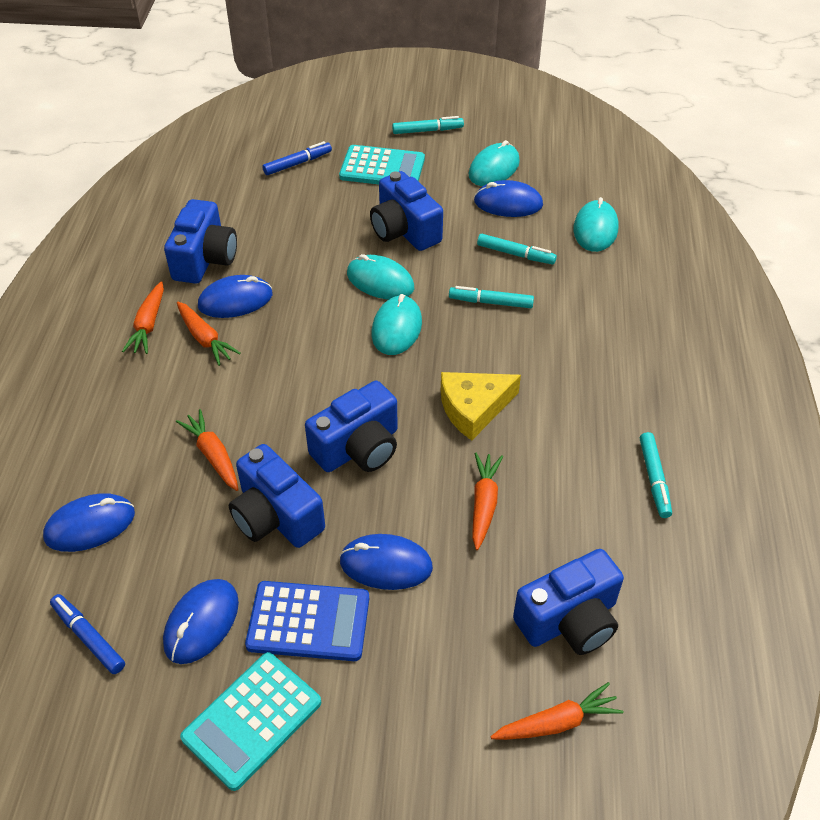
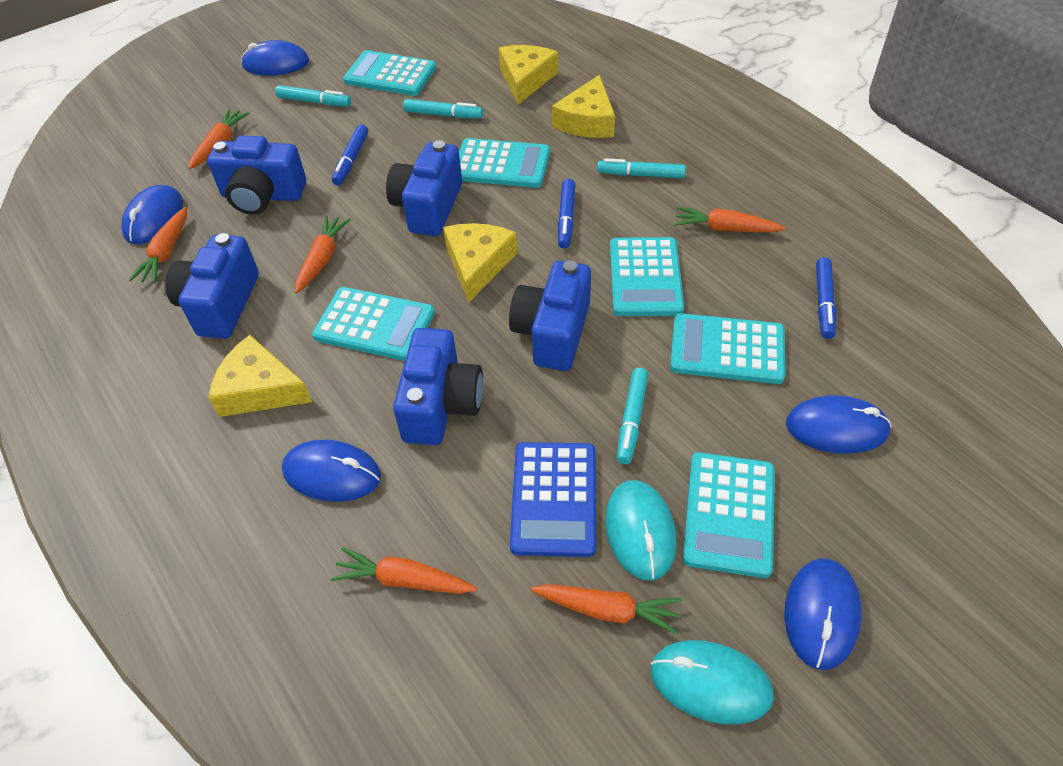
blue marker: 2 -> 3
orange carrot: 5 -> 6
turquoise calculator: 2 -> 6
turquoise mouse: 4 -> 2
yellow cheese: 1 -> 4

